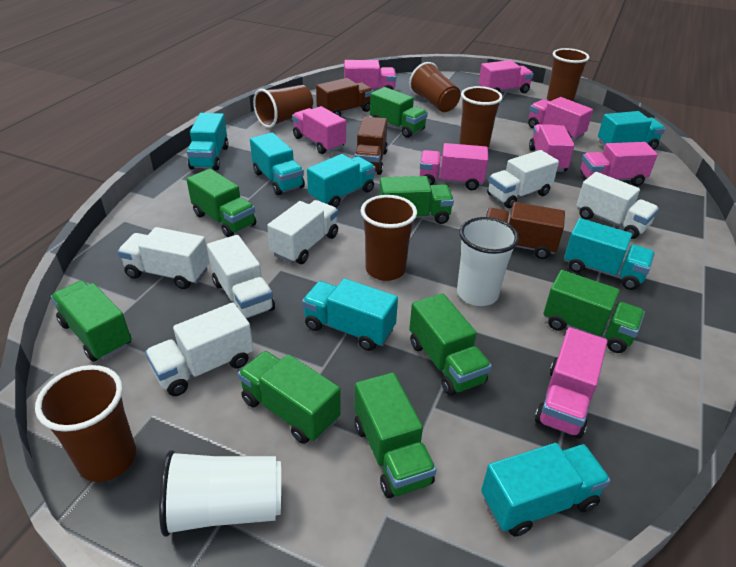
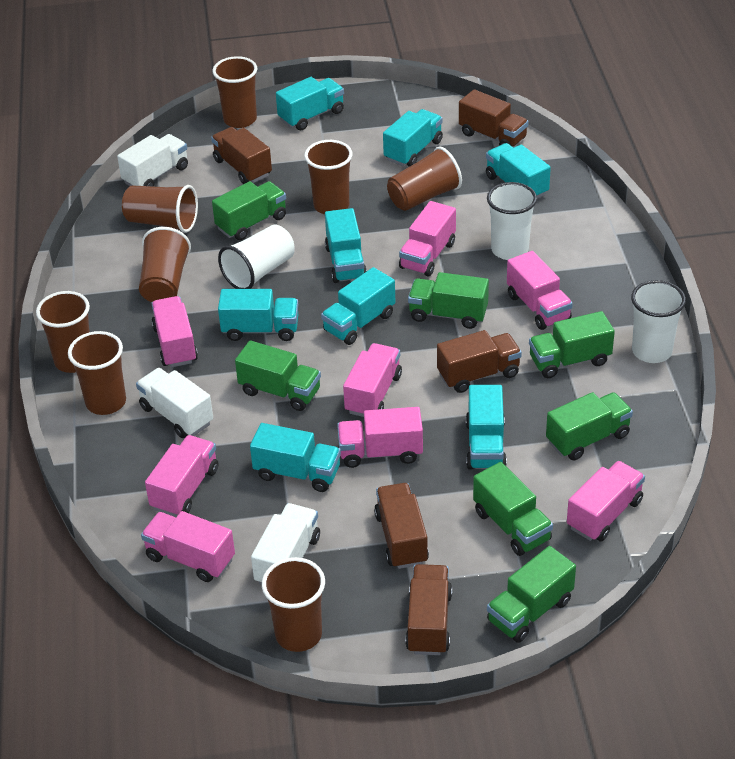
brown cup: 6 -> 8
brown truck: 3 -> 5
green truck: 8 -> 7
turquoise truck: 7 -> 8
white cup: 2 -> 3
white truck: 6 -> 3

